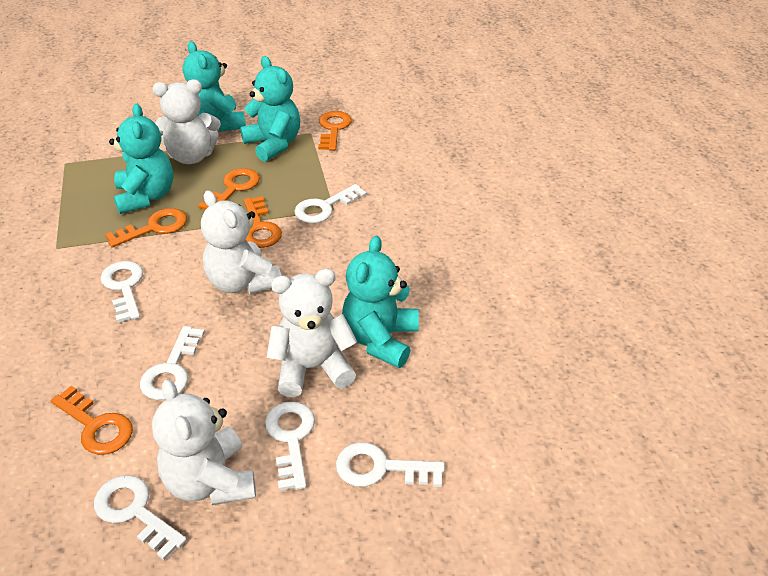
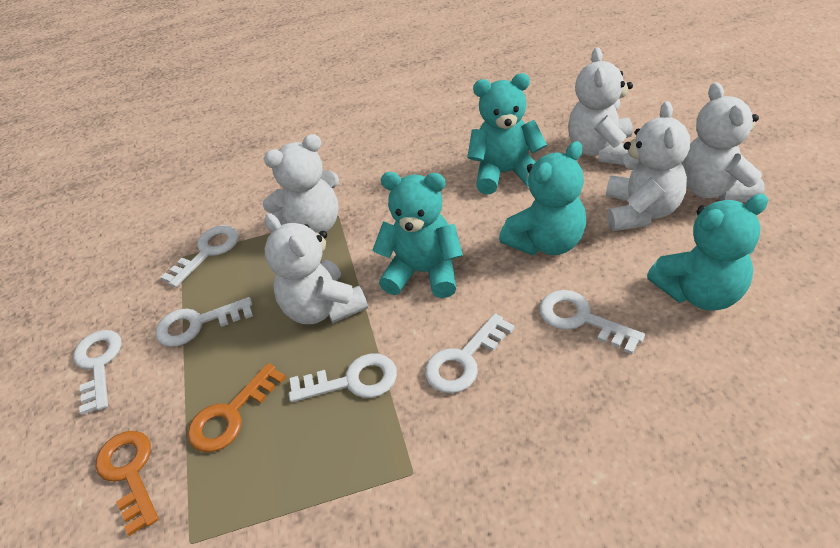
orange key: 5 -> 2
white teddy bear: 4 -> 5

